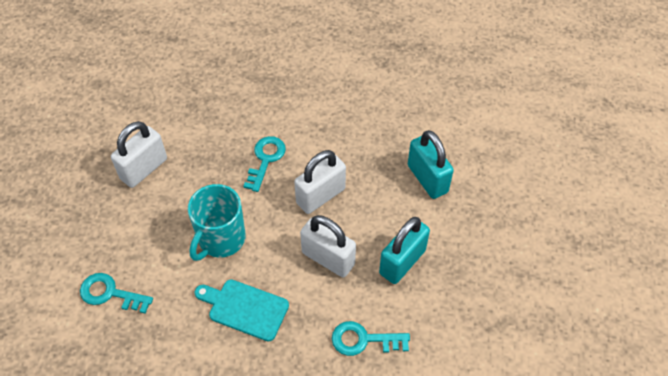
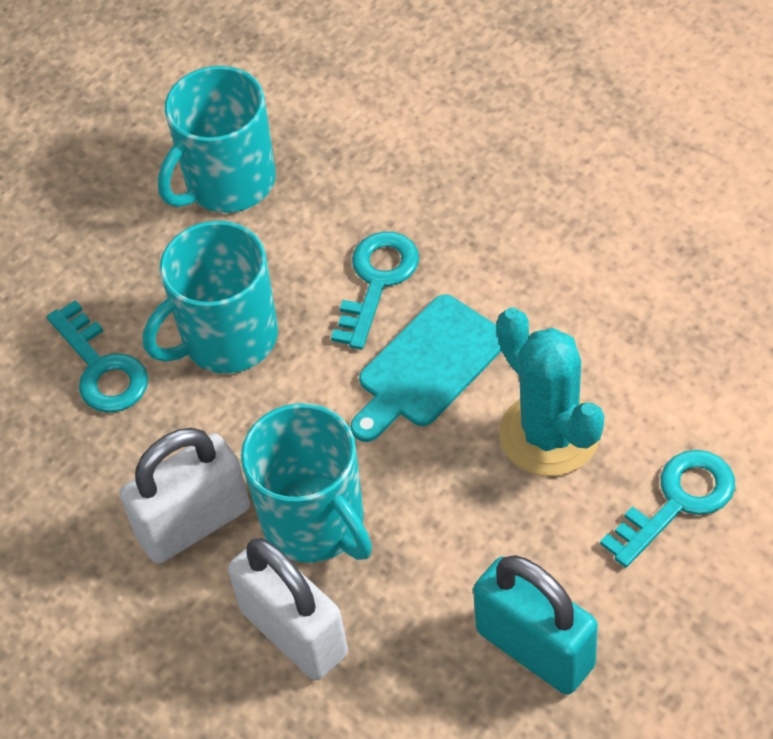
turquoise cactus: 0 -> 1
turquoise mug: 1 -> 3
turquoise padlock: 2 -> 1
white padlock: 3 -> 2

